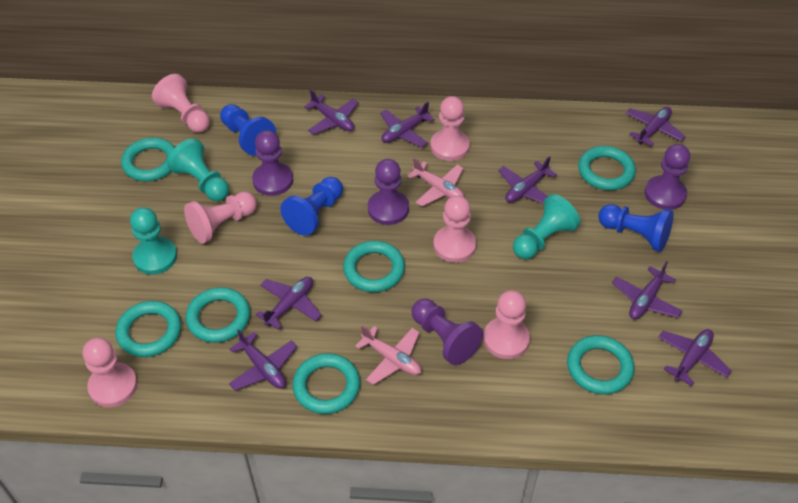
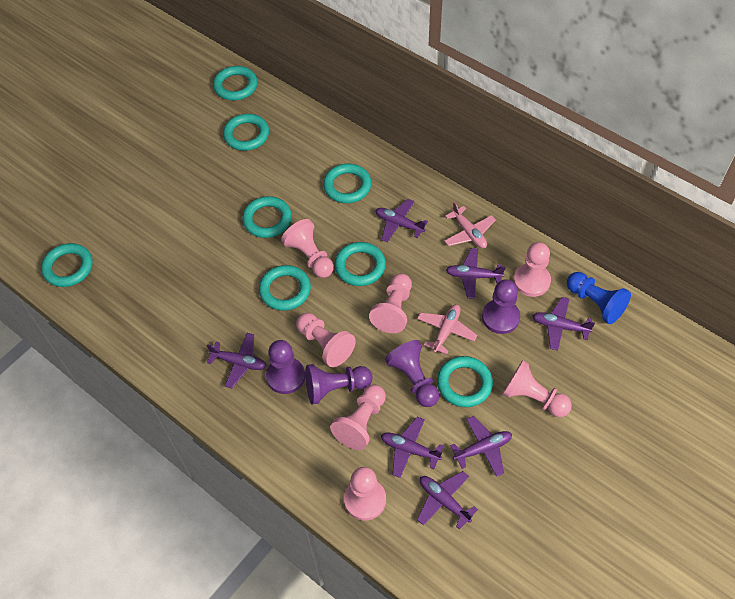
blue pawn: 3 -> 1
pink pawn: 6 -> 7
purple plane: 8 -> 7
turquoise pawn: 3 -> 0
turquoise ring: 7 -> 8

